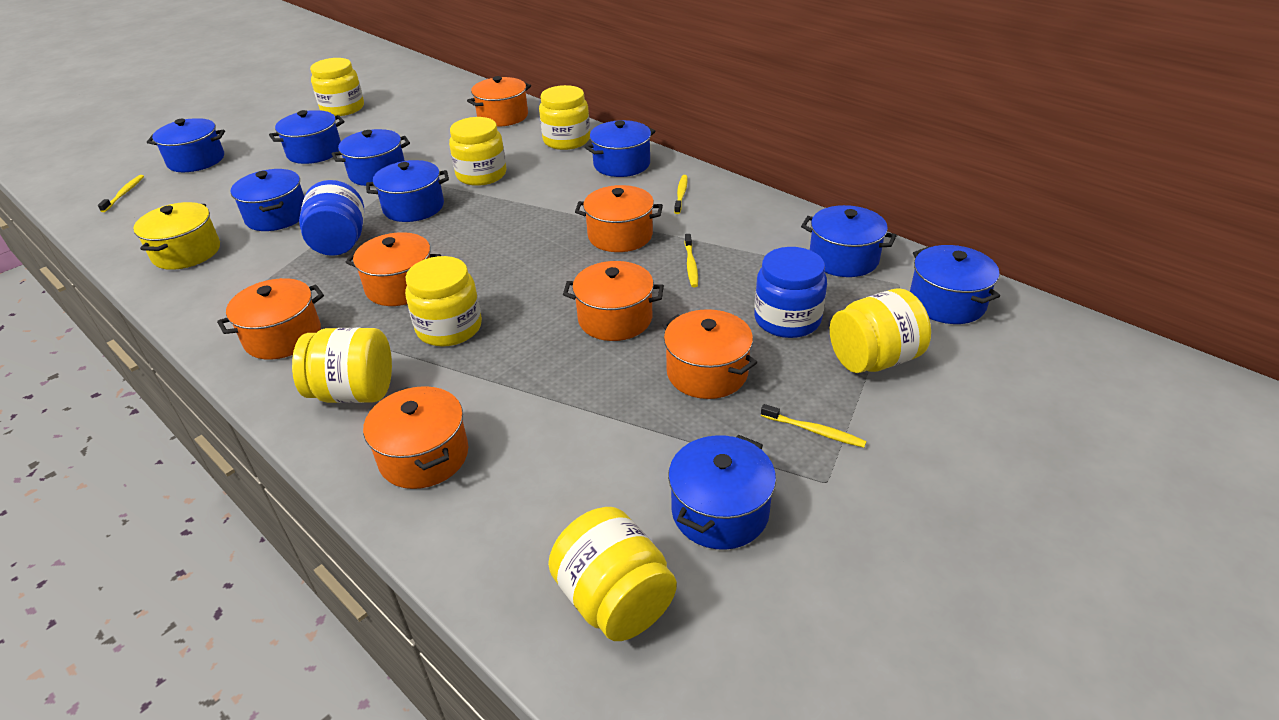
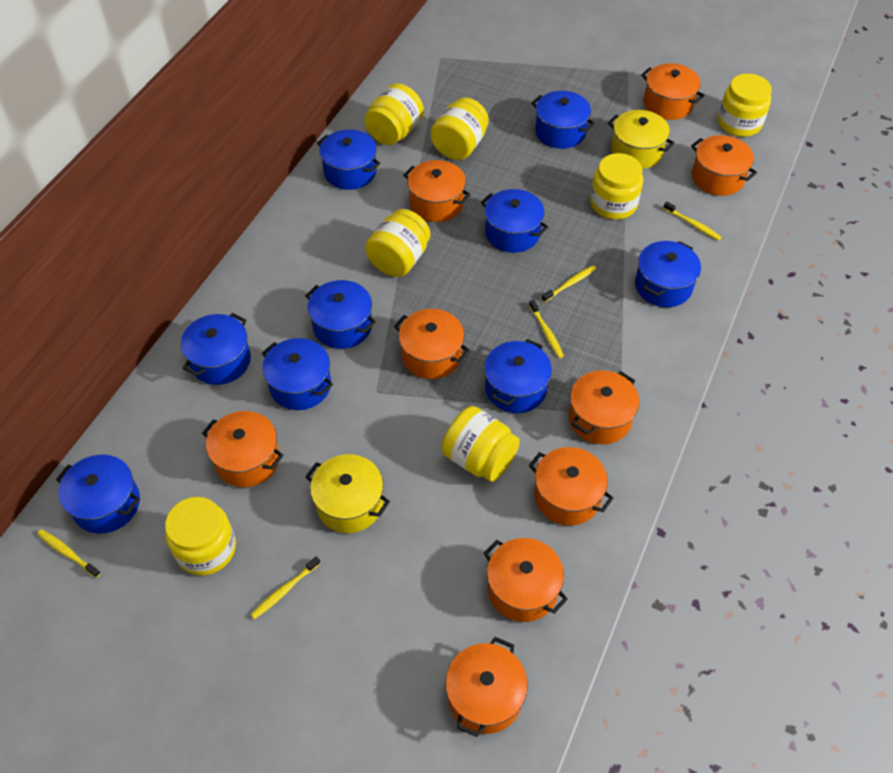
blue jar: 2 -> 0
orange pot: 7 -> 9
yellow pot: 1 -> 2
yellow toothbrush: 4 -> 5

